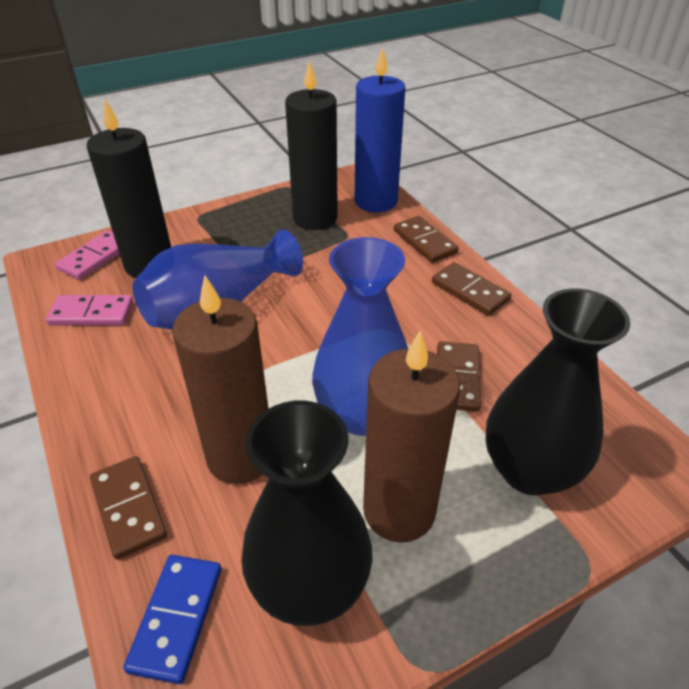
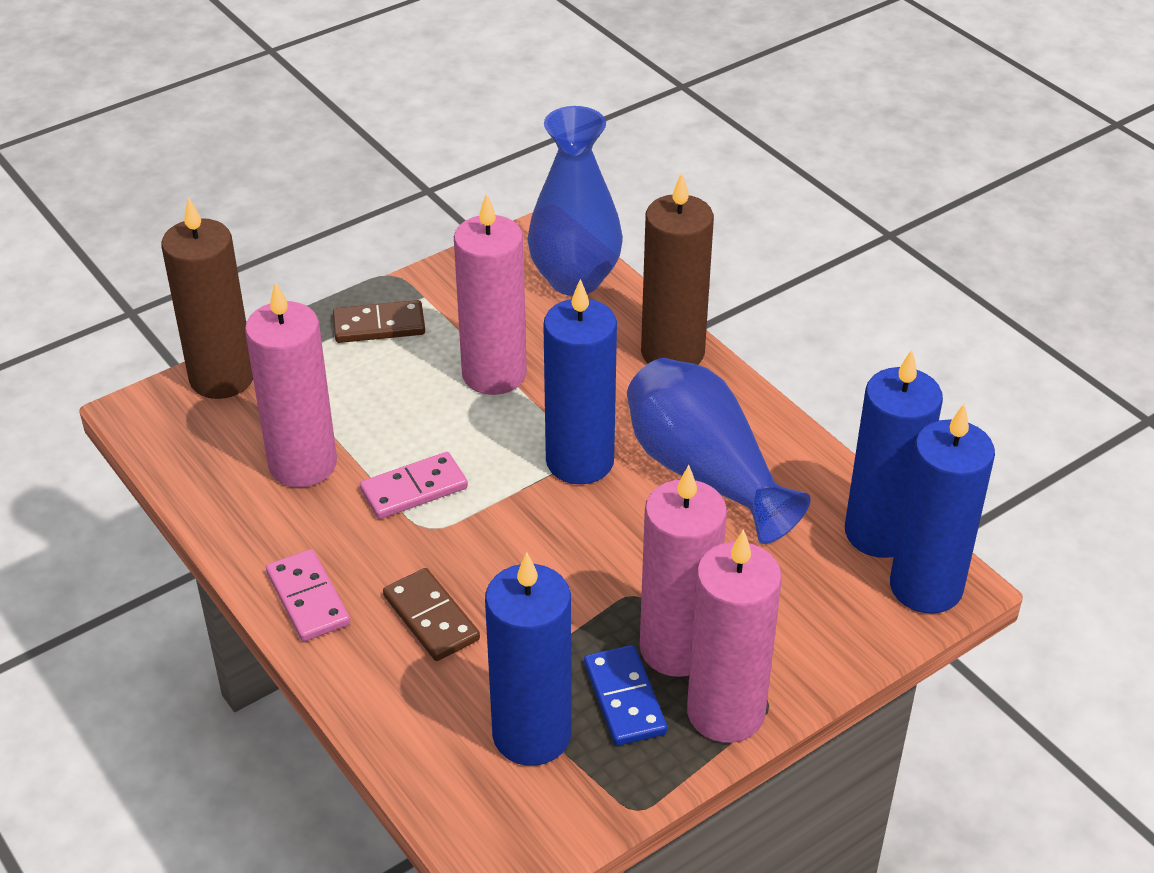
black candle: 2 -> 0
black vase: 2 -> 0
blue candle: 1 -> 4
brown domino: 4 -> 2
pink candle: 0 -> 4

